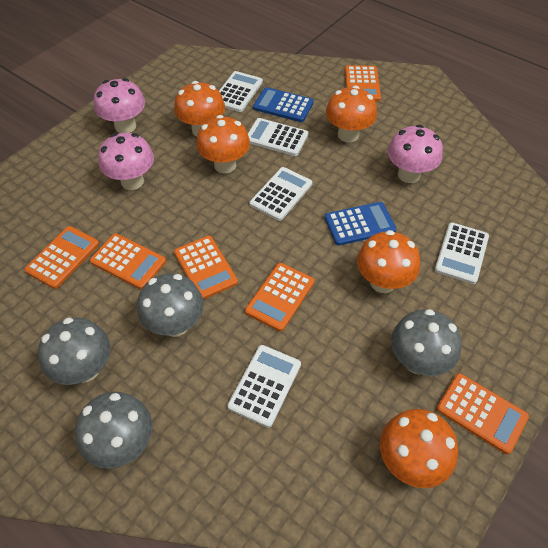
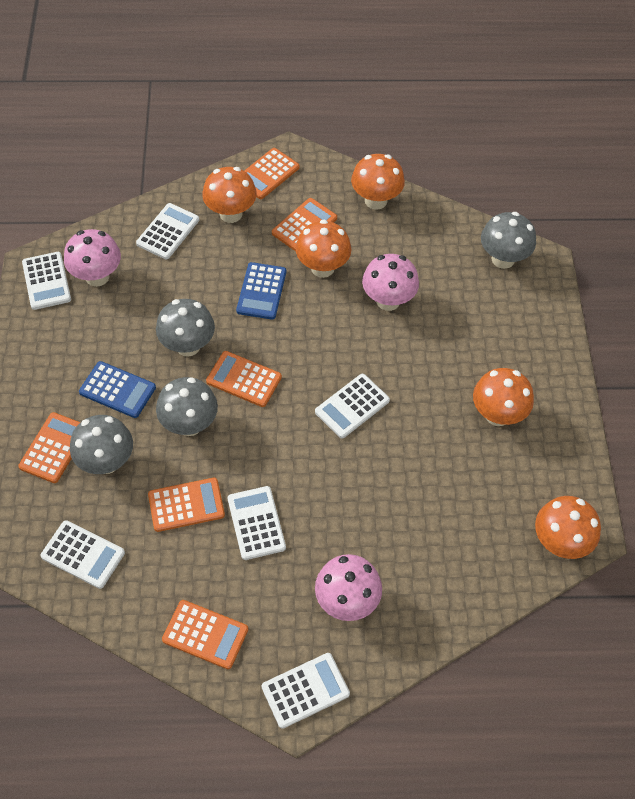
white calculator: 5 -> 6

